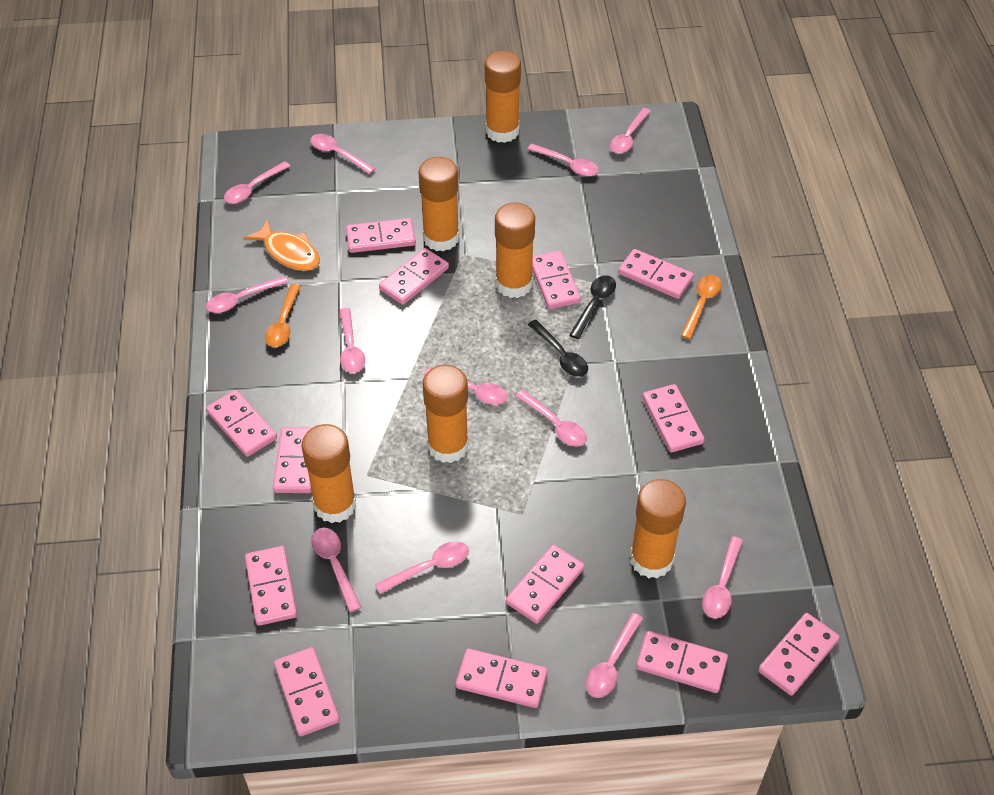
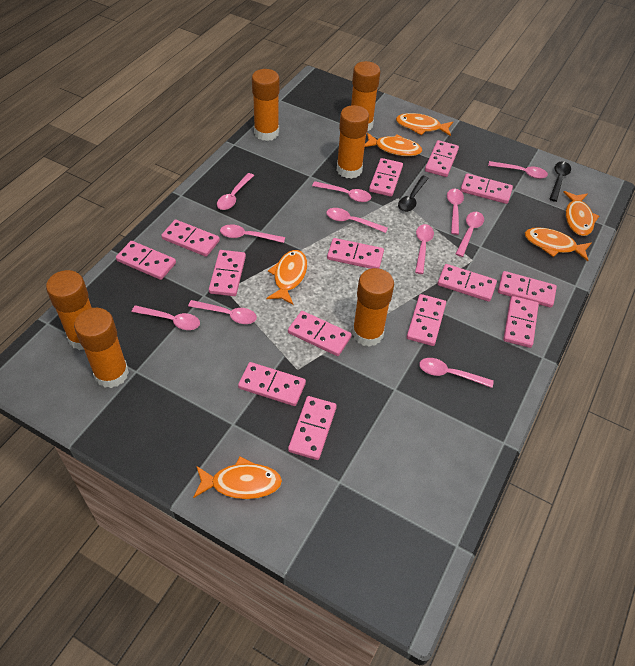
orange fish: 1 -> 6
orange spoon: 2 -> 0
pink domino: 13 -> 14
pink spoon: 12 -> 11

